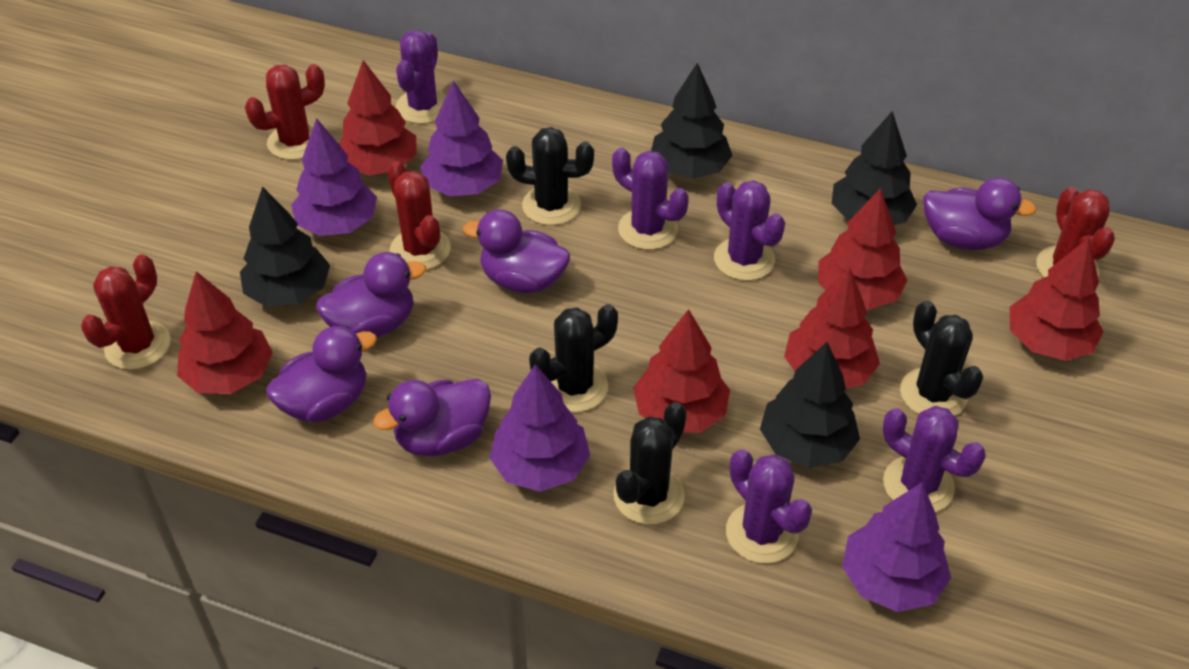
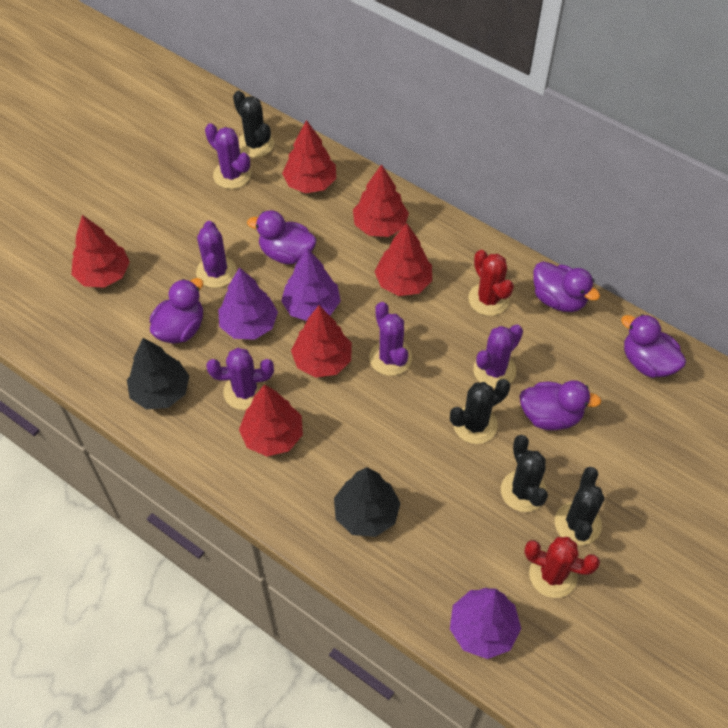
black tree: 4 -> 2
purple tree: 4 -> 3
red cactus: 4 -> 2

